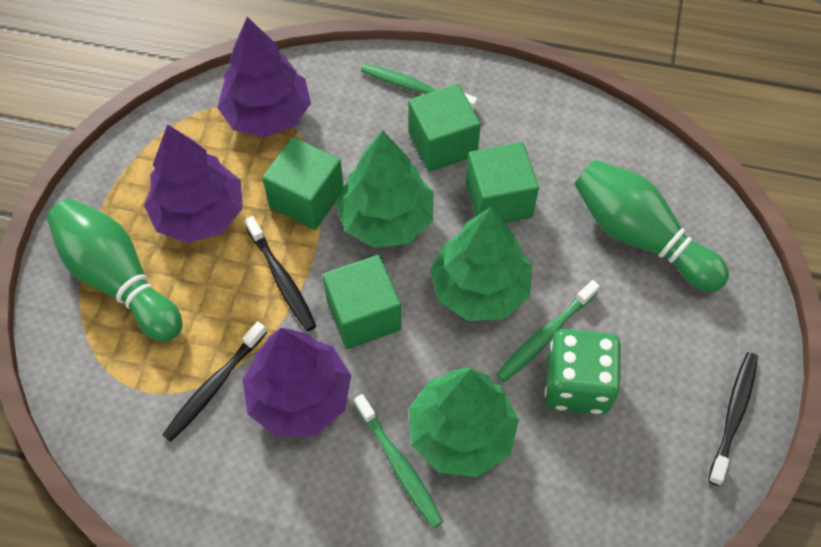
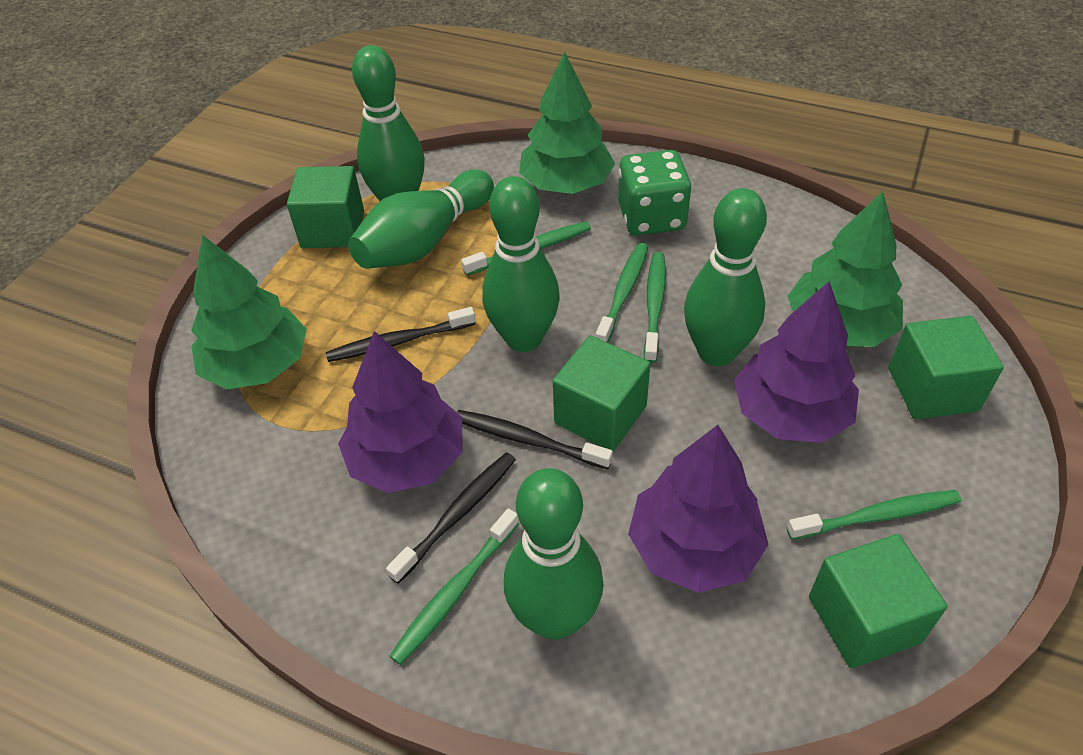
green bowling pin: 2 -> 5
green toothbrush: 3 -> 5

